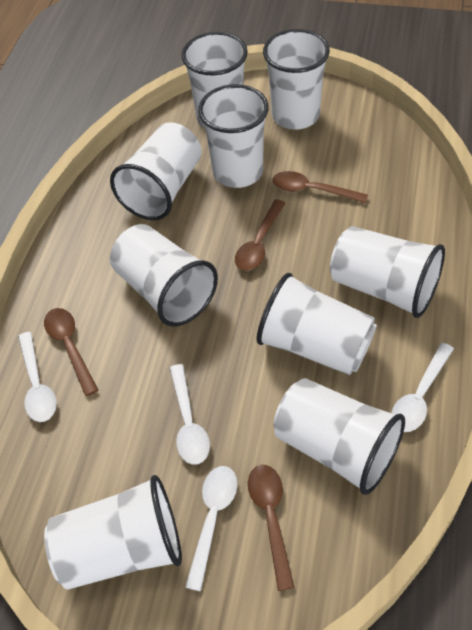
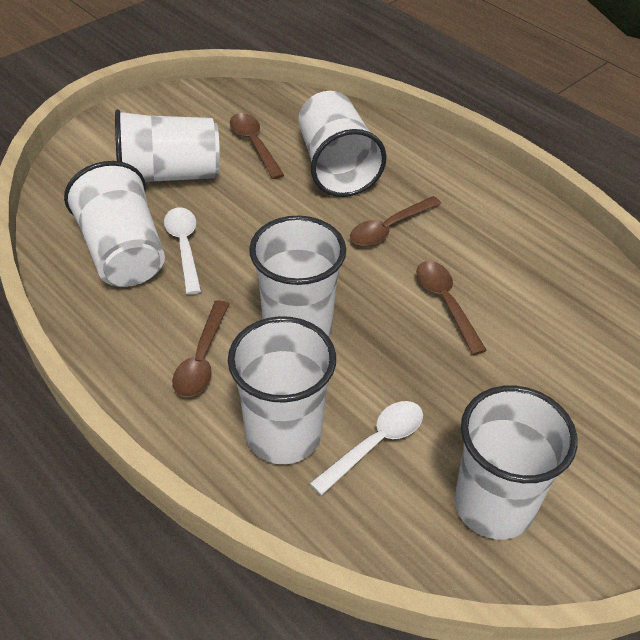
white cup: 9 -> 6
white spoon: 4 -> 2

